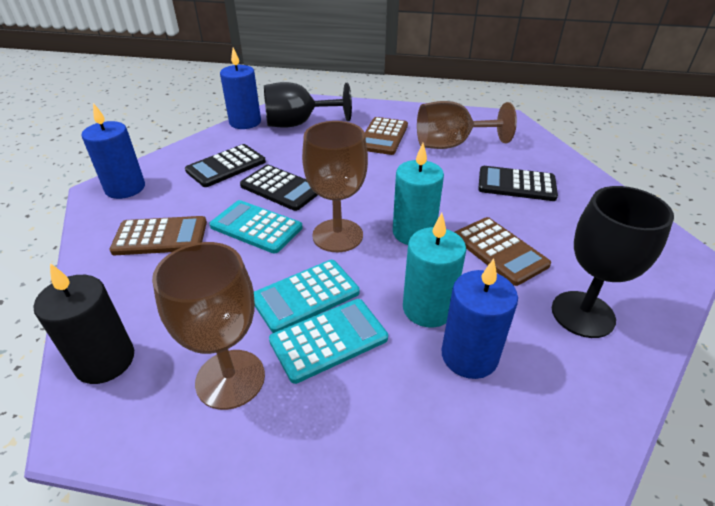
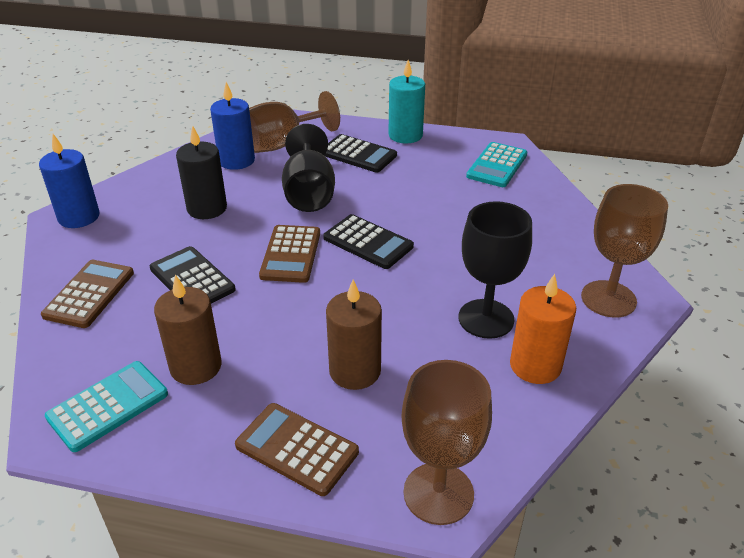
blue candle: 3 -> 2
brown candle: 0 -> 2
orange candle: 0 -> 1
turquoise calculator: 3 -> 2
turquoise candle: 2 -> 1

